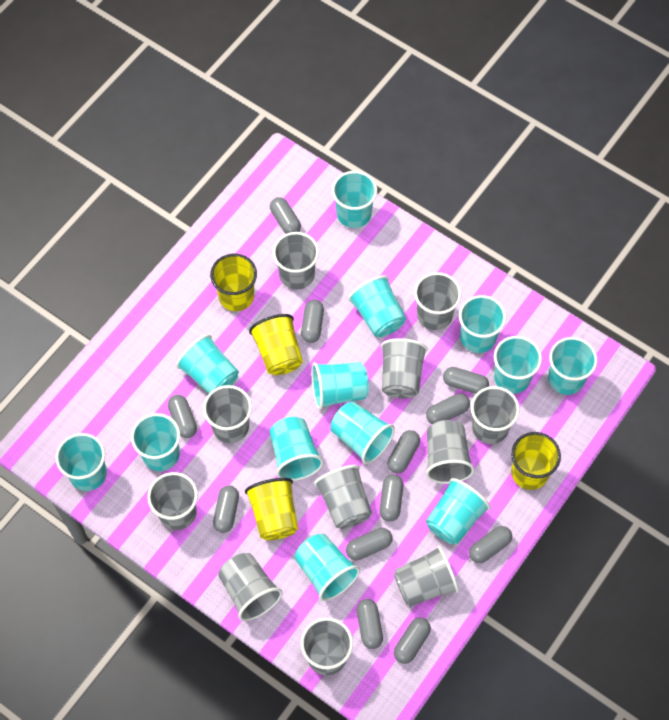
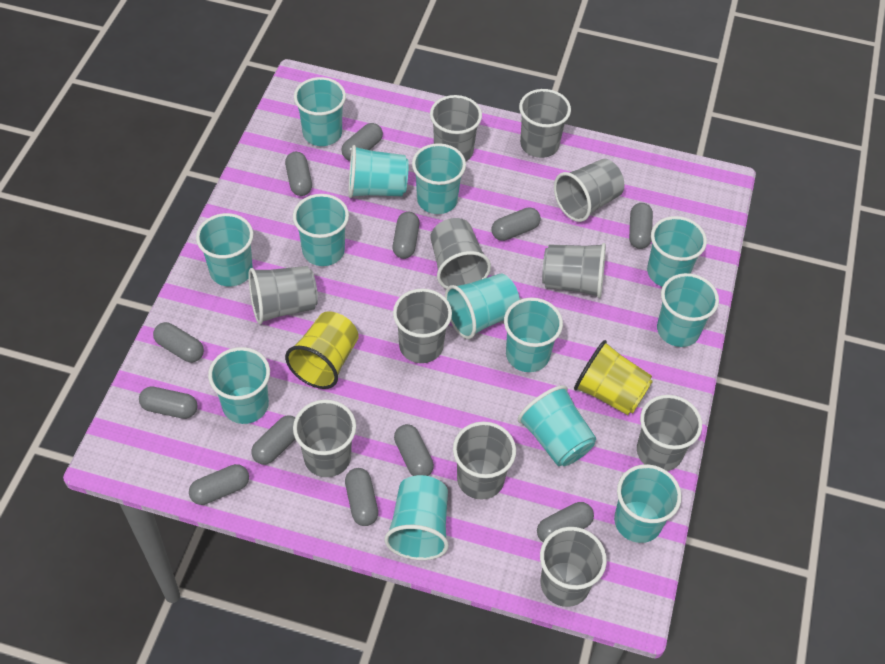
yellow cup: 4 -> 2

